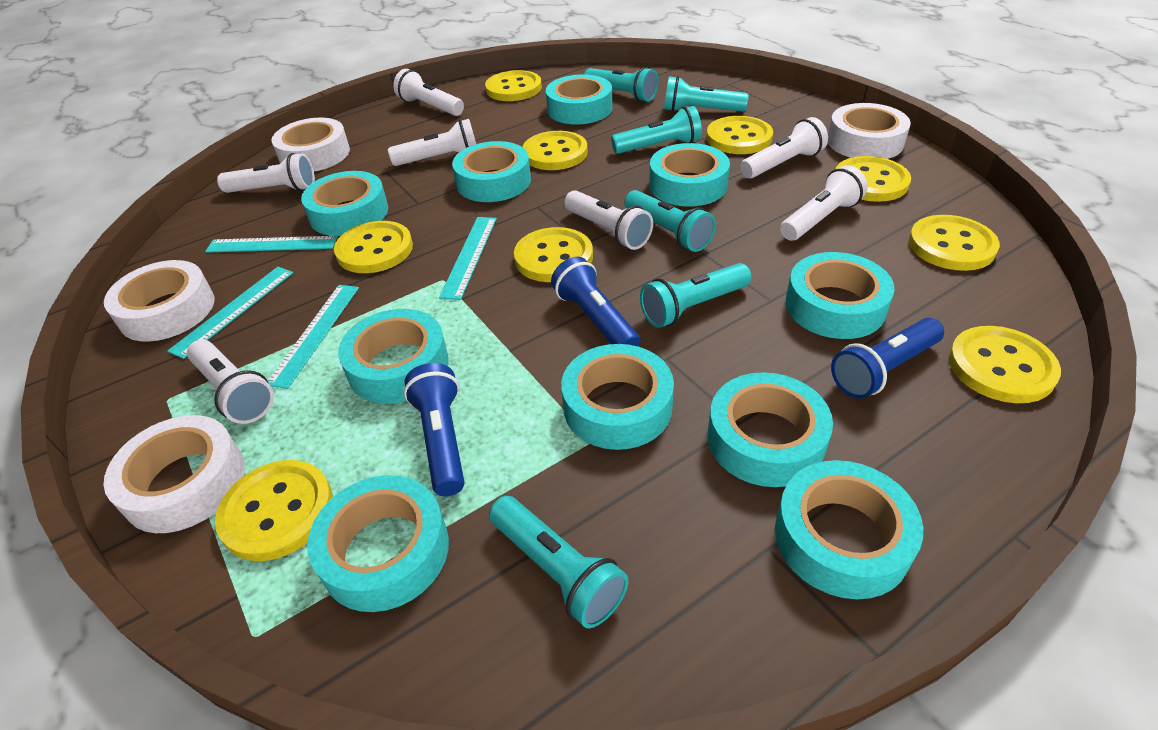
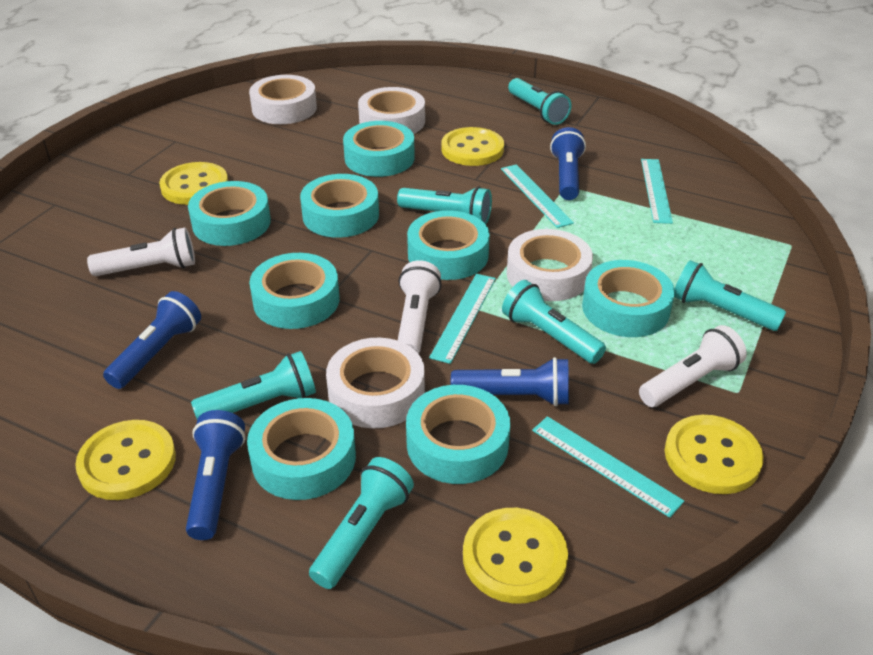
blue flashlight: 3 -> 4
turquoise tape: 10 -> 8
white flashlight: 7 -> 3
yellow button: 9 -> 5

